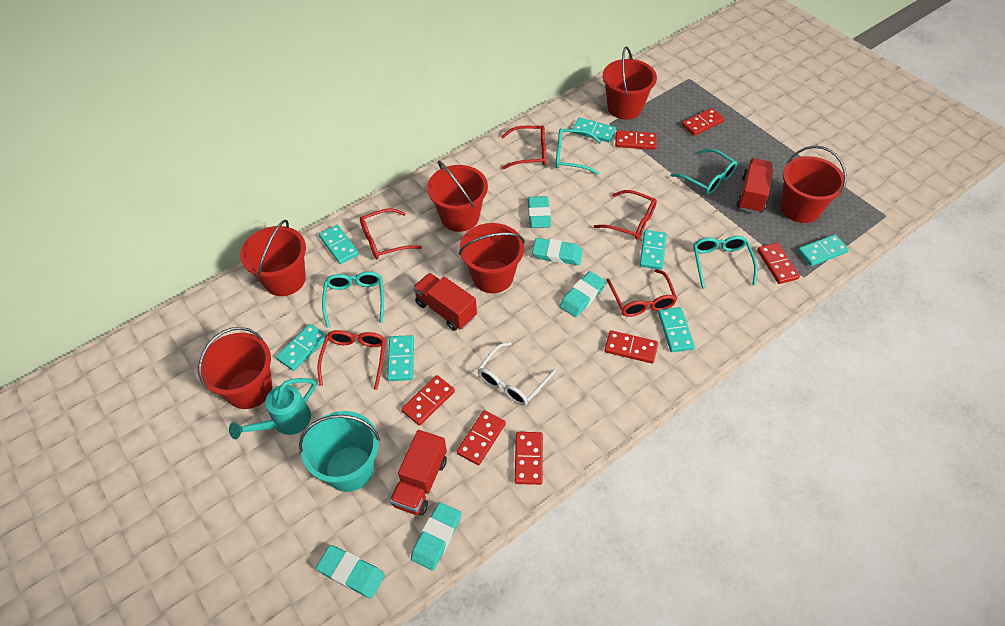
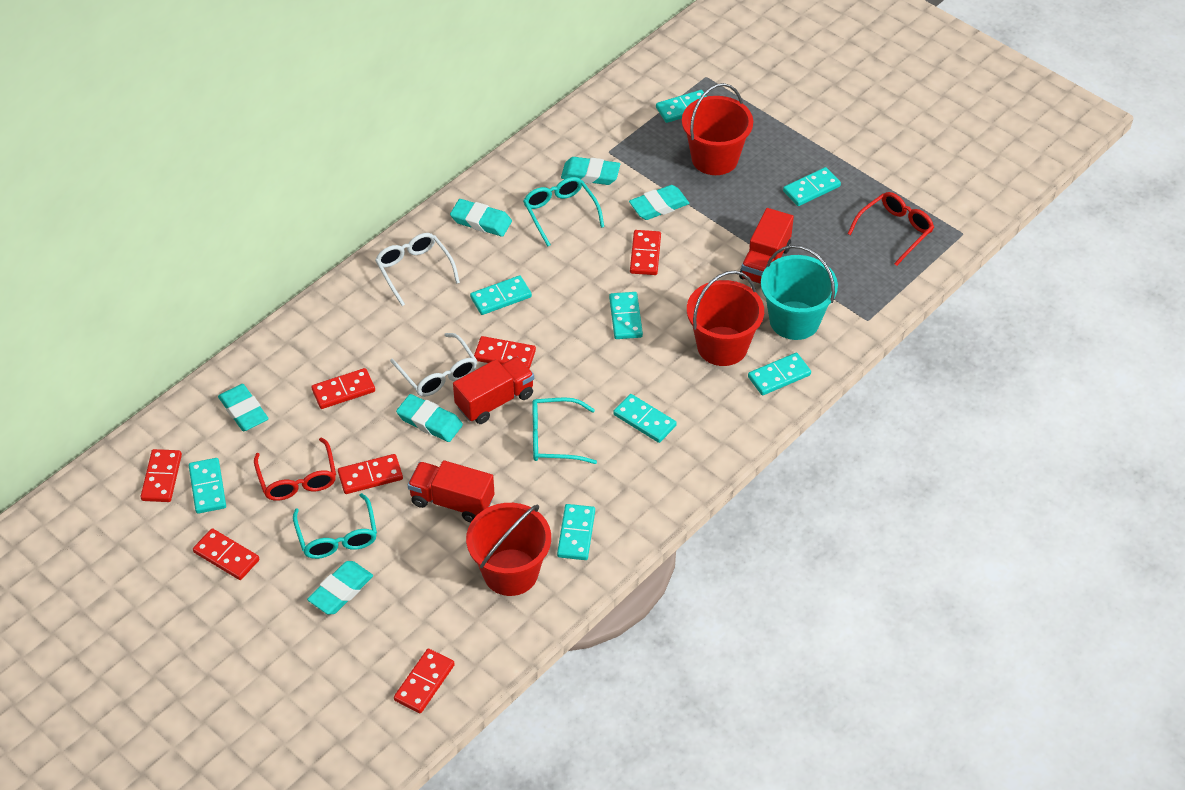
red bucket: 6 -> 3
red glasses: 5 -> 2
turquoise domino: 7 -> 8
turquoise eraser: 5 -> 6
turquoise glasses: 4 -> 3
turquoise watering can: 1 -> 0
white glasses: 1 -> 2

